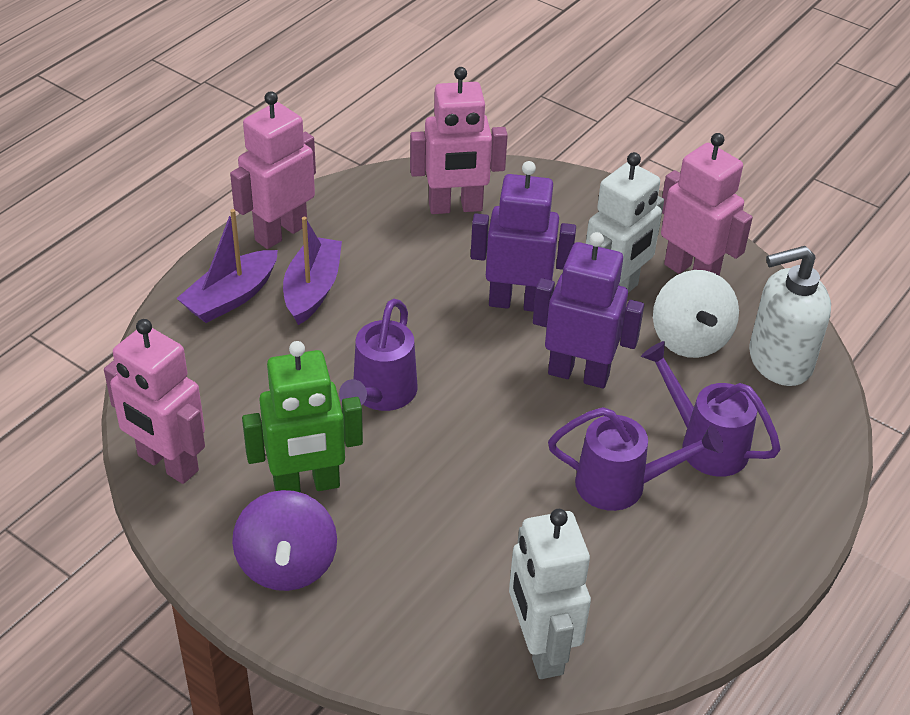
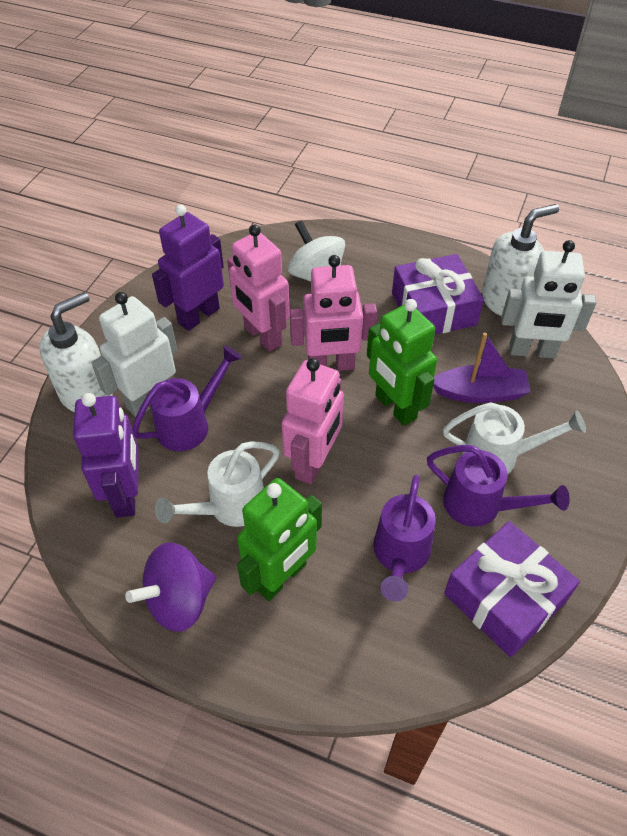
green robot: 1 -> 2
pink robot: 4 -> 3
purple boat: 2 -> 1
purple gift: 0 -> 2
white soap dispenser: 1 -> 2
white watering can: 0 -> 2

